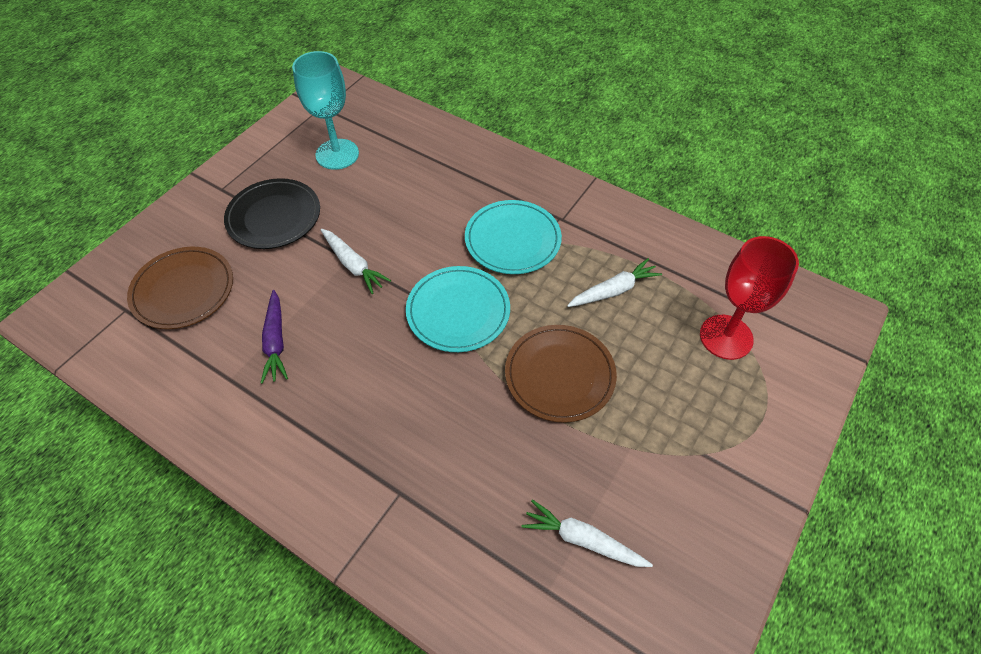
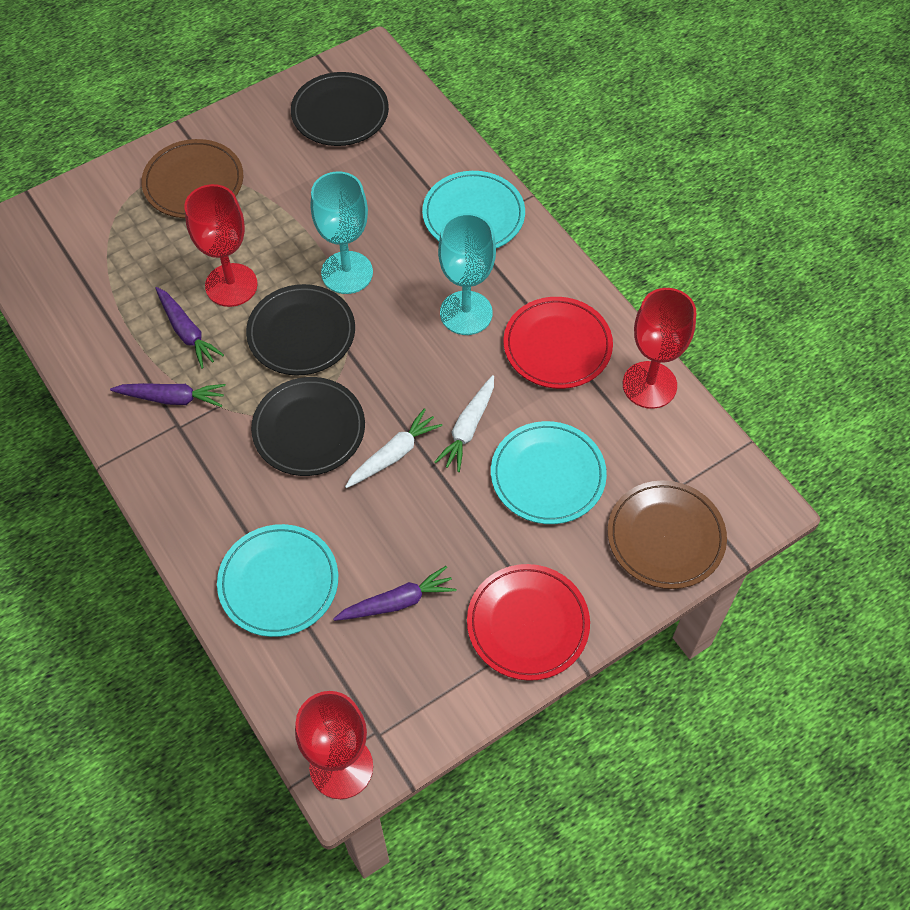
black plate: 1 -> 3
purple carrot: 1 -> 3
red goblet: 1 -> 3
red plate: 0 -> 2
turquoise goblet: 1 -> 2
turquoise plate: 2 -> 3
white carrot: 3 -> 2

